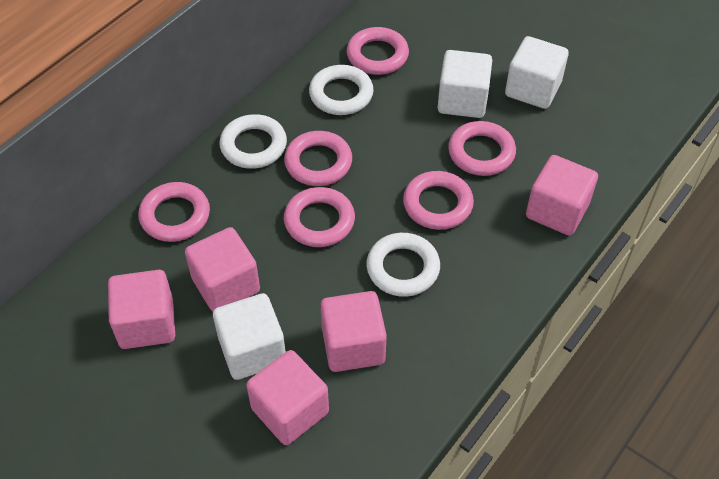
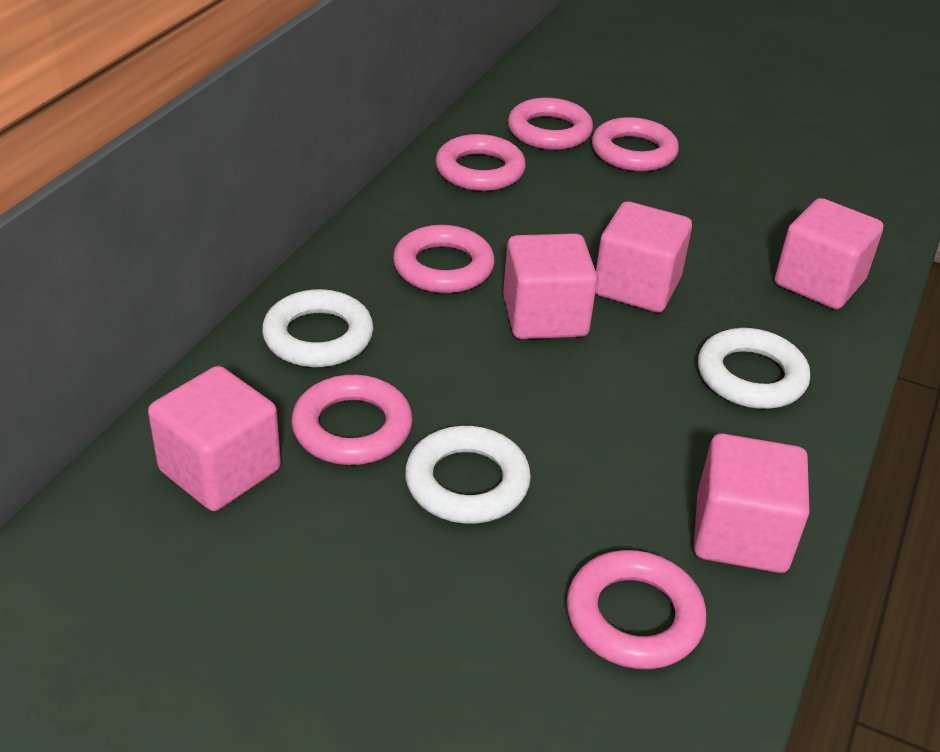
white cube: 3 -> 0

